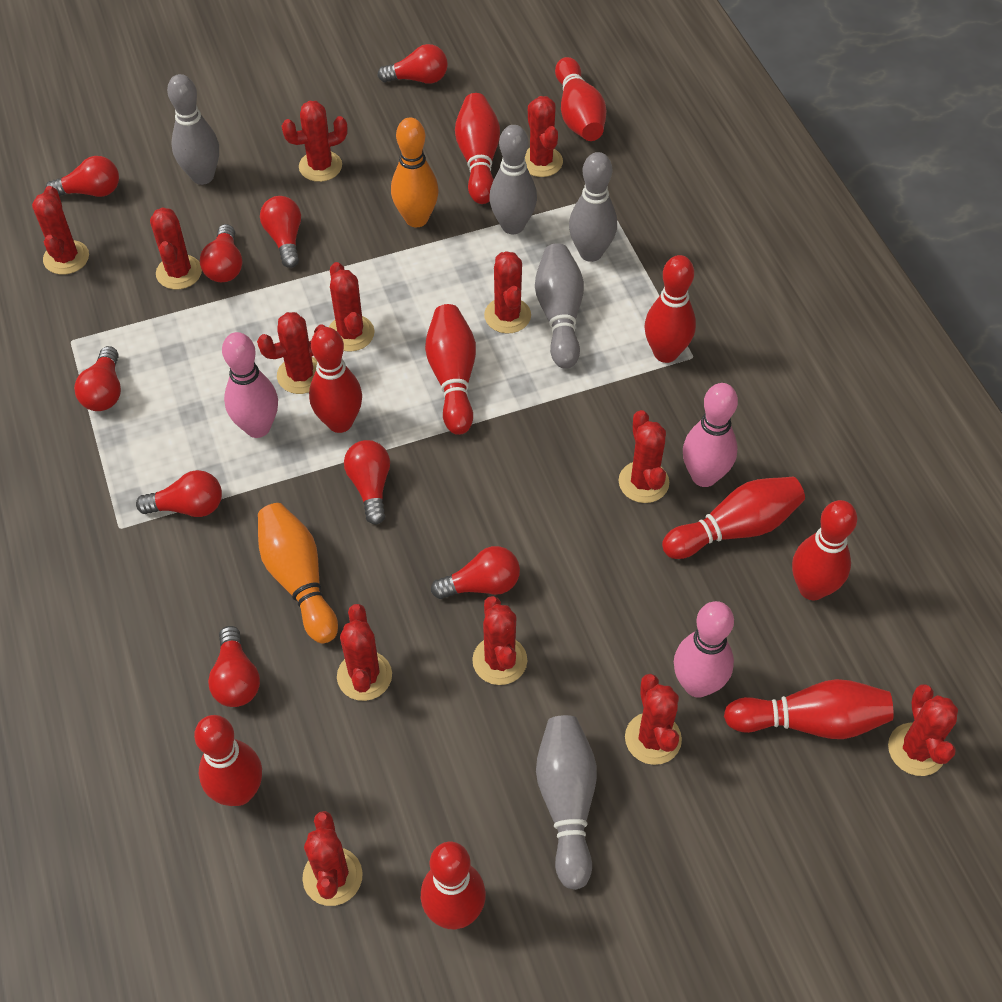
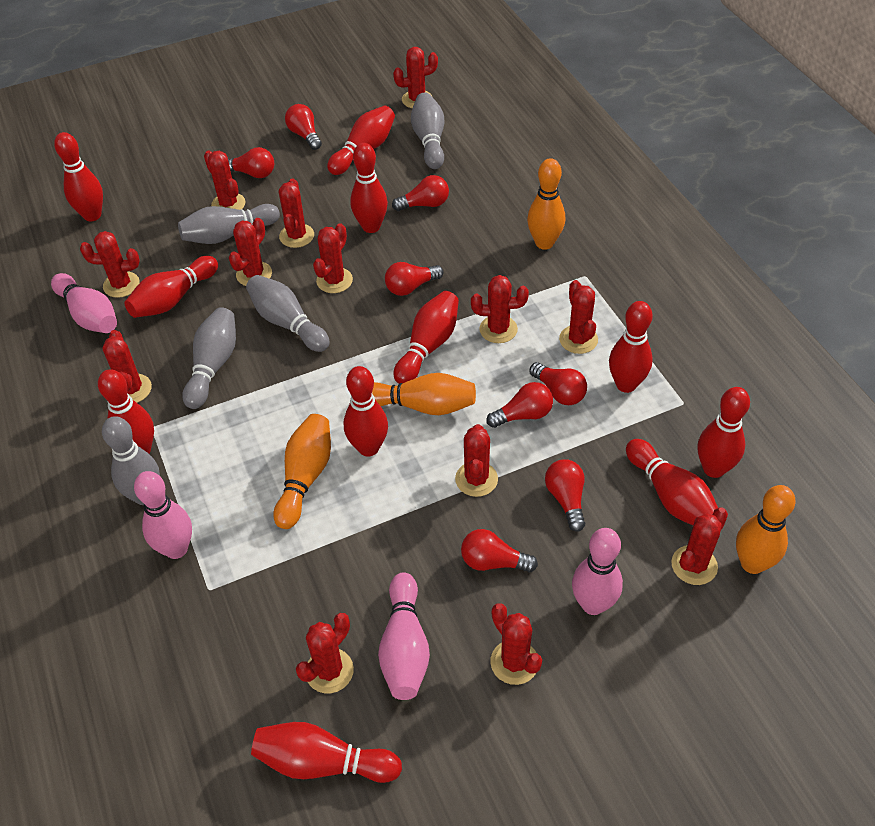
orange bowling pin: 2 -> 4
pink bowling pin: 3 -> 4
red bowling pin: 10 -> 11
red light bulb: 9 -> 8

